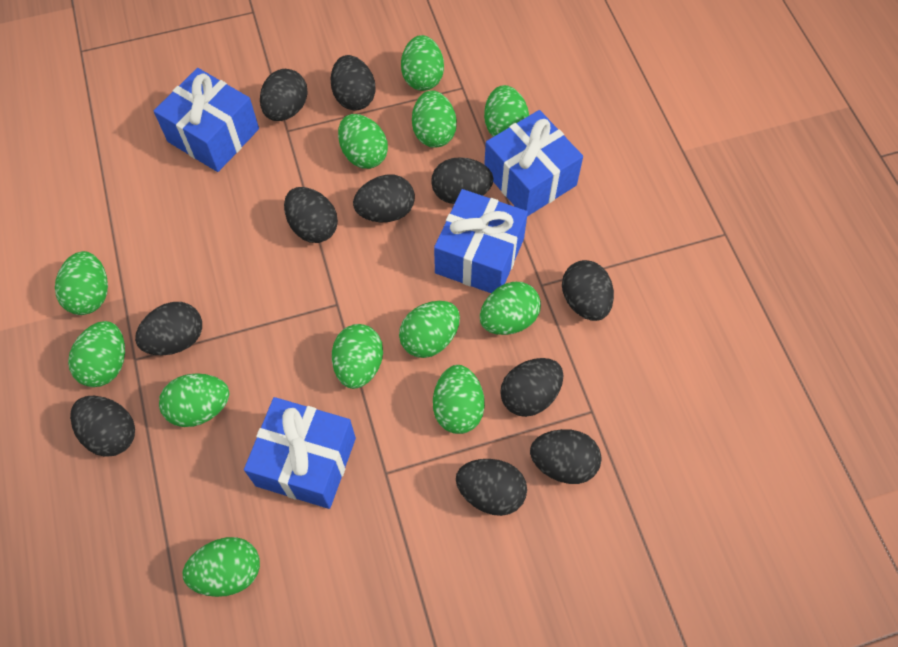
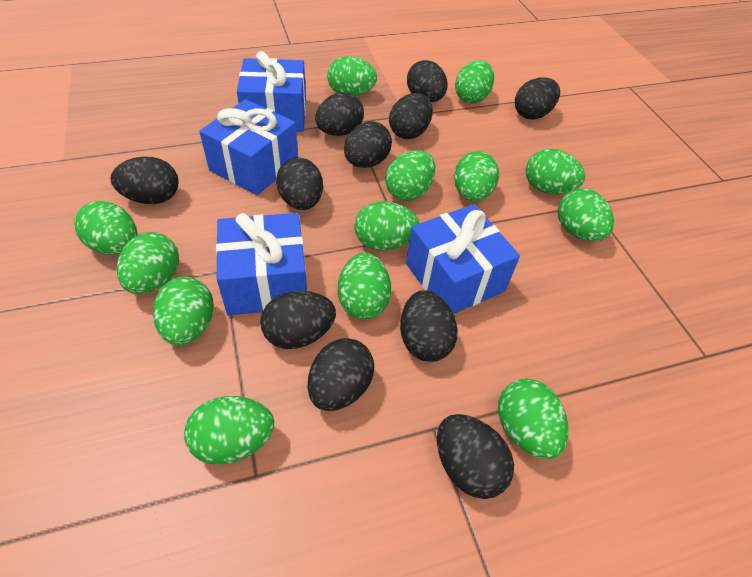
green egg: 12 -> 13

